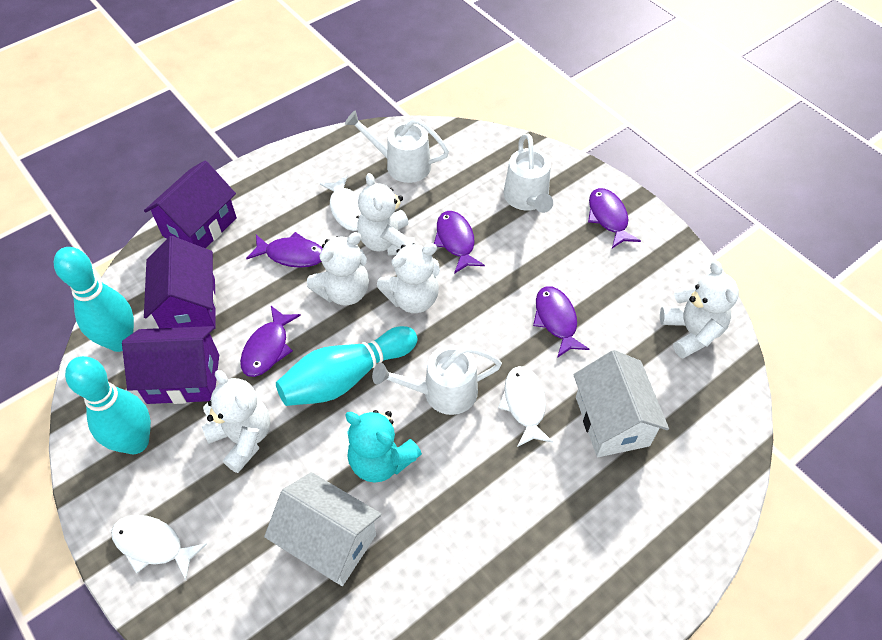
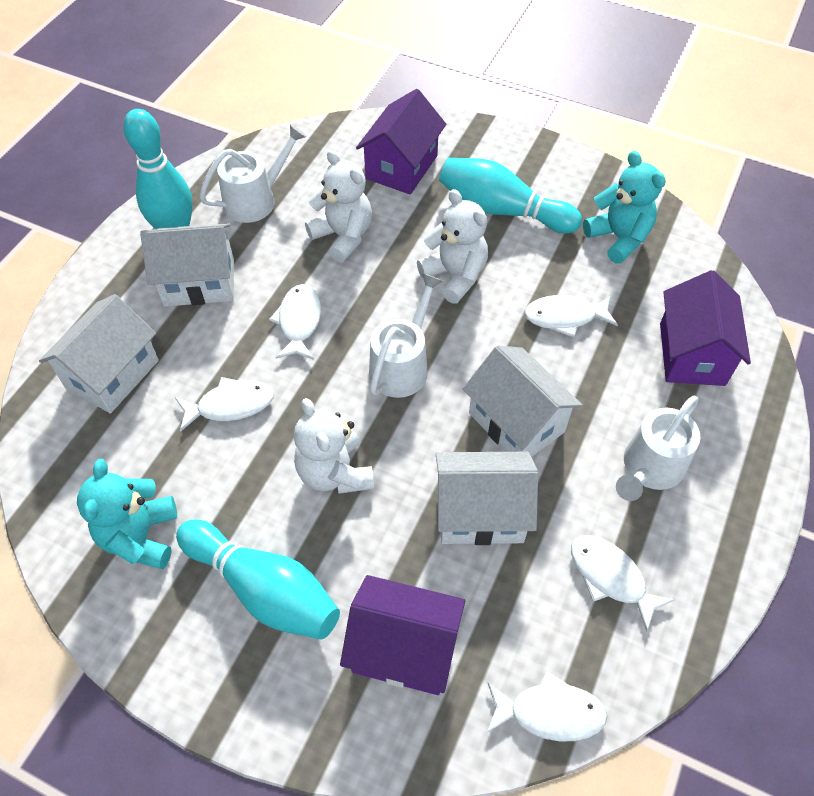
purple fish: 5 -> 0
turquoise teddy bear: 1 -> 2
white fish: 3 -> 5
white house: 2 -> 4
white teddy bear: 5 -> 3

